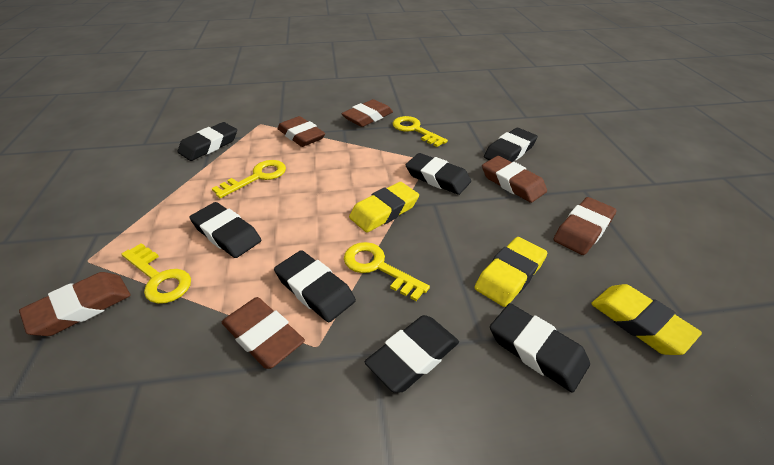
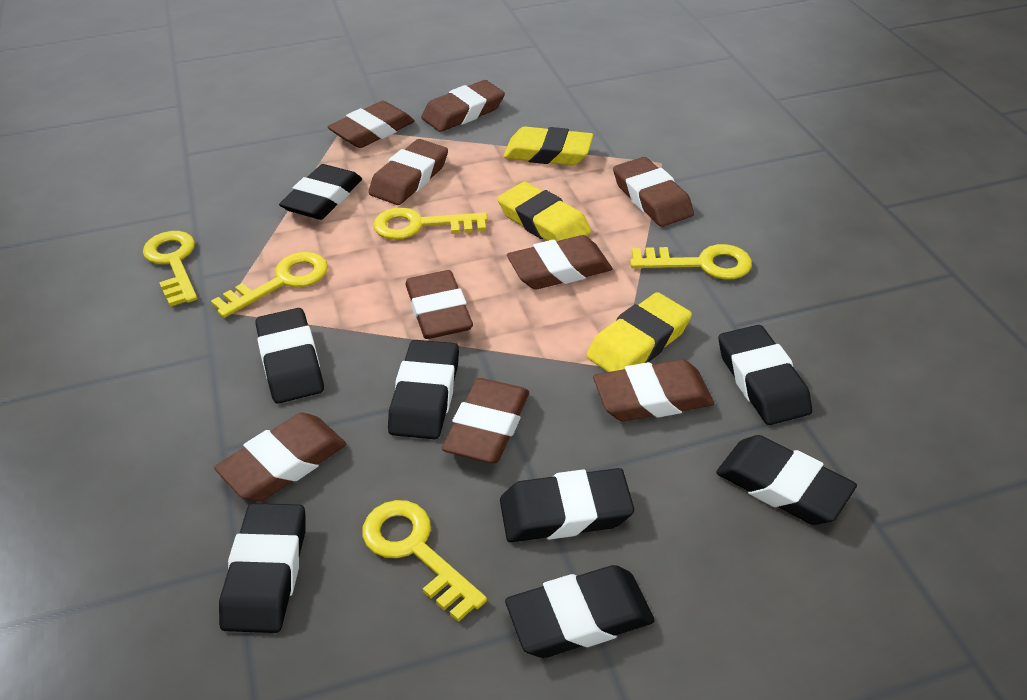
black eraser: 7 -> 8
brown eraser: 6 -> 9
yellow key: 4 -> 5

